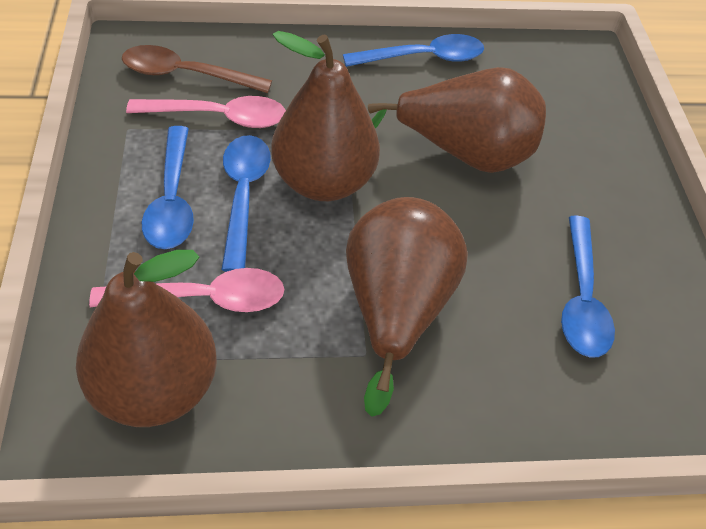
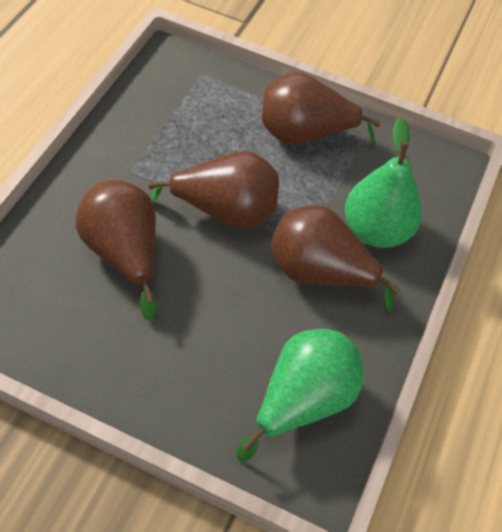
blue spoon: 4 -> 0
brown spoon: 1 -> 0
green pear: 0 -> 2
pink spoon: 2 -> 0

